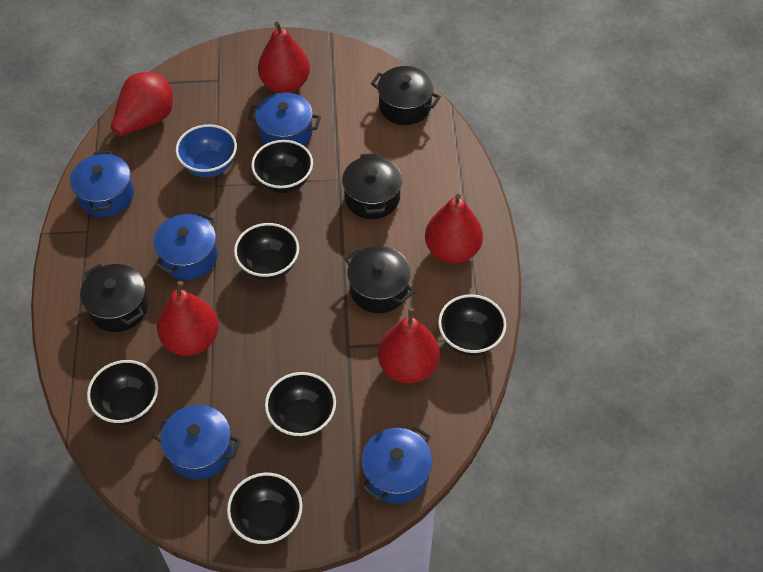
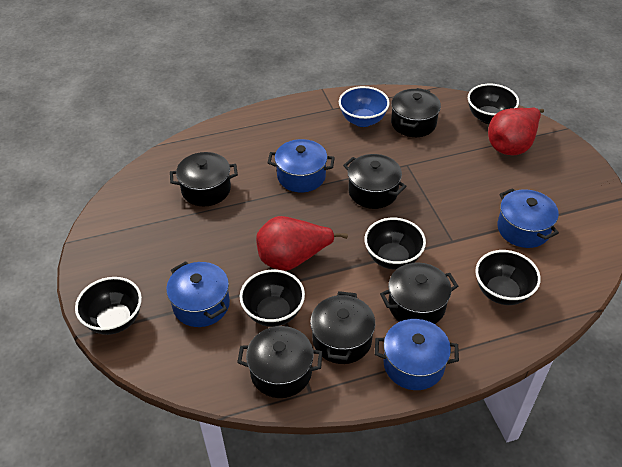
black bowl: 6 -> 5
black pot: 4 -> 6
blue pot: 5 -> 4
red pear: 5 -> 2

